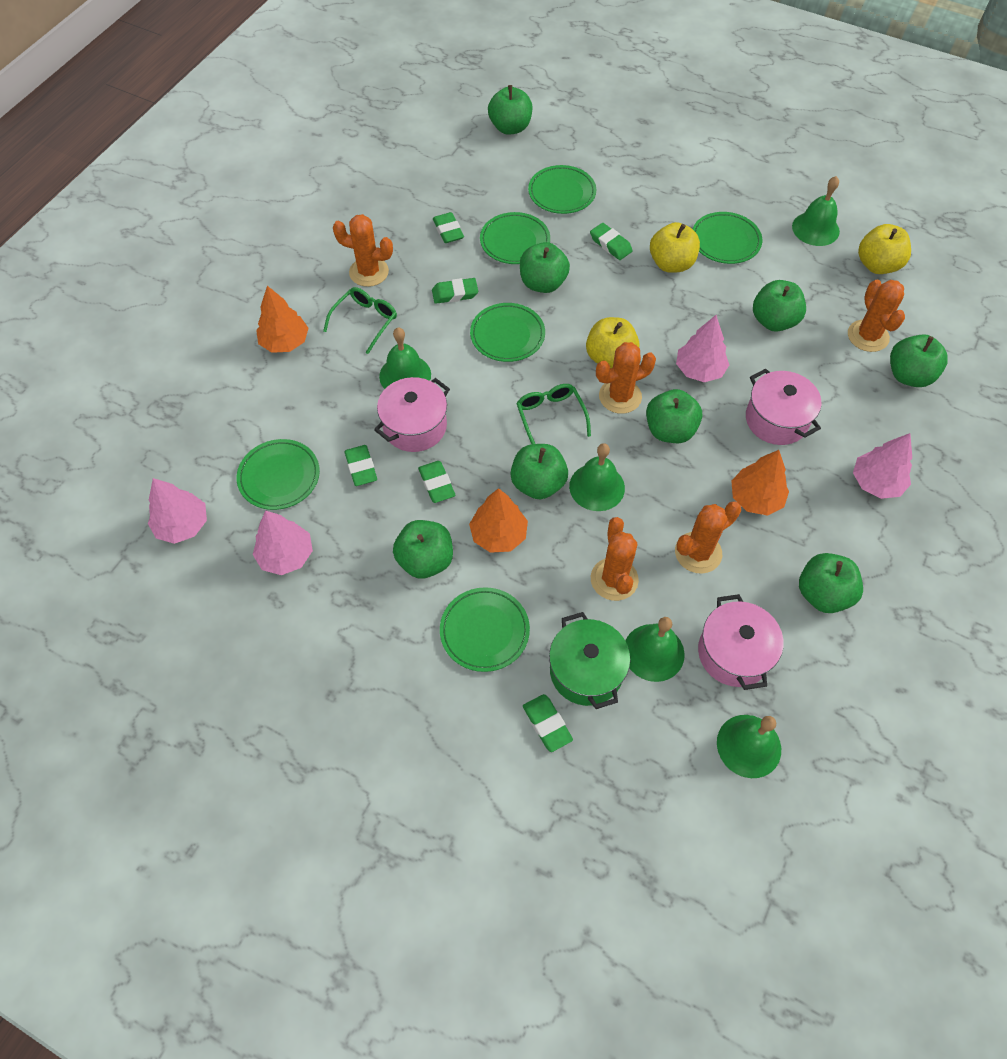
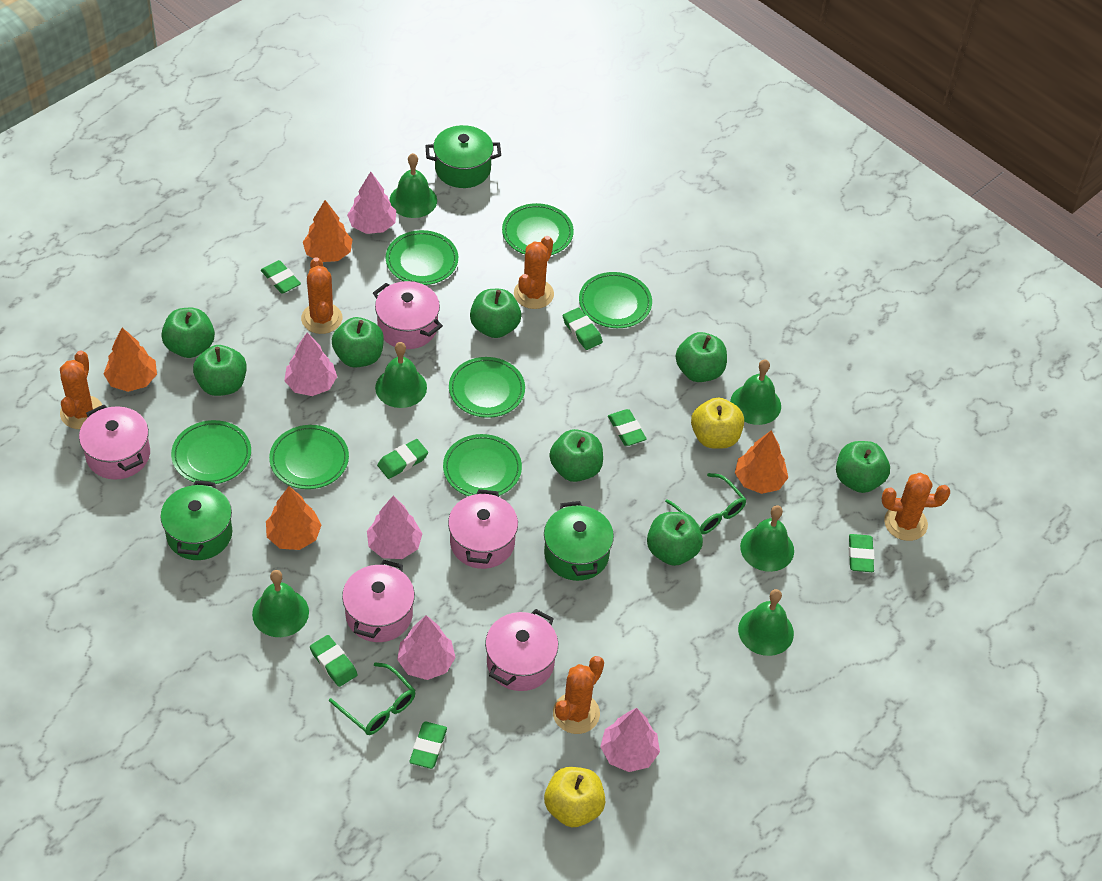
green bell: 5 -> 6
green eraser: 6 -> 7
green plate: 6 -> 7
green pot: 1 -> 3
orange tree: 3 -> 4
pink pot: 3 -> 5
pink tree: 4 -> 5
yellow apple: 3 -> 2

